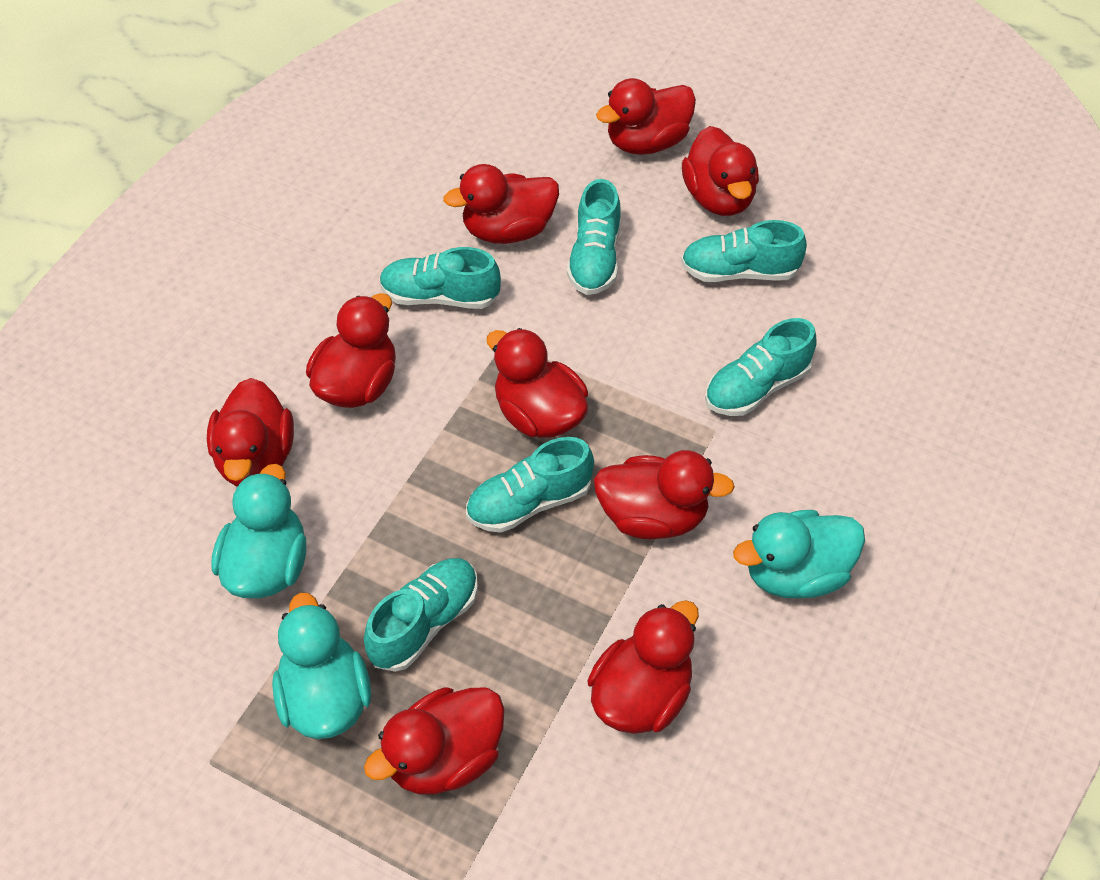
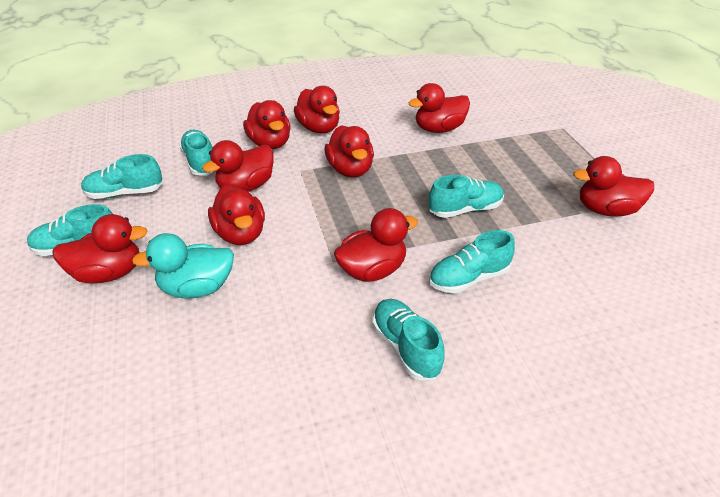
turquoise duck: 3 -> 1

